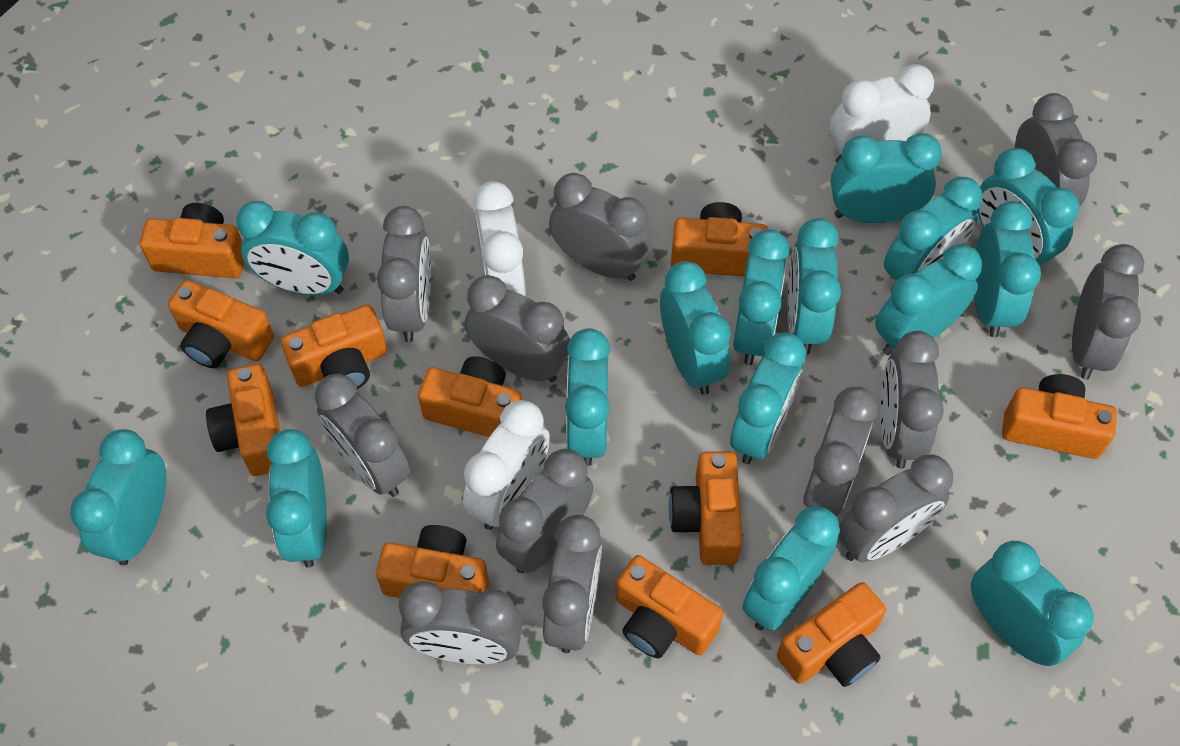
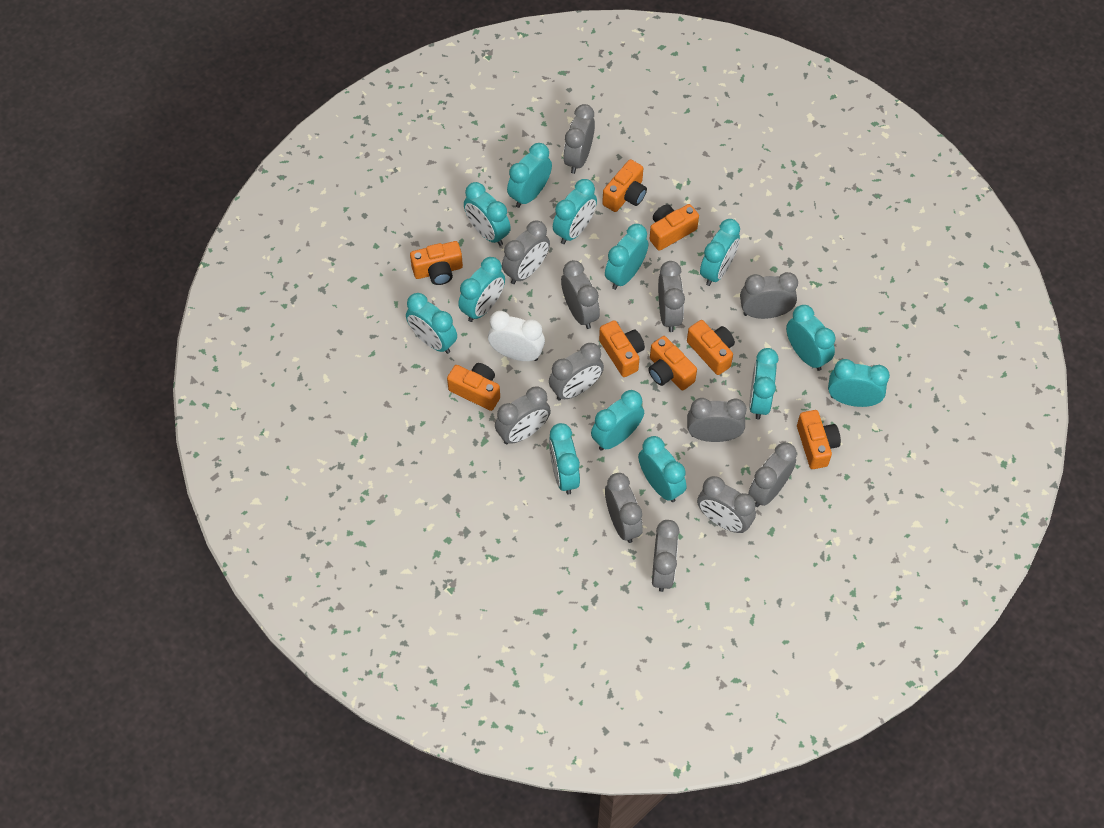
orange camera: 11 -> 8
turquoise clock: 15 -> 13
white clock: 3 -> 1

